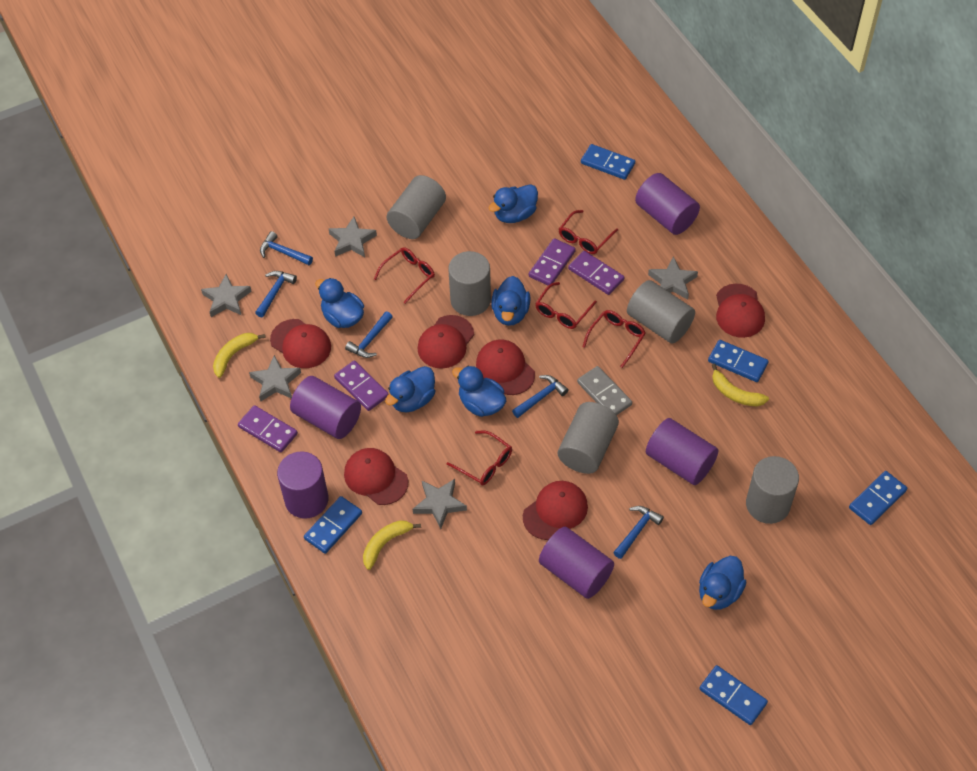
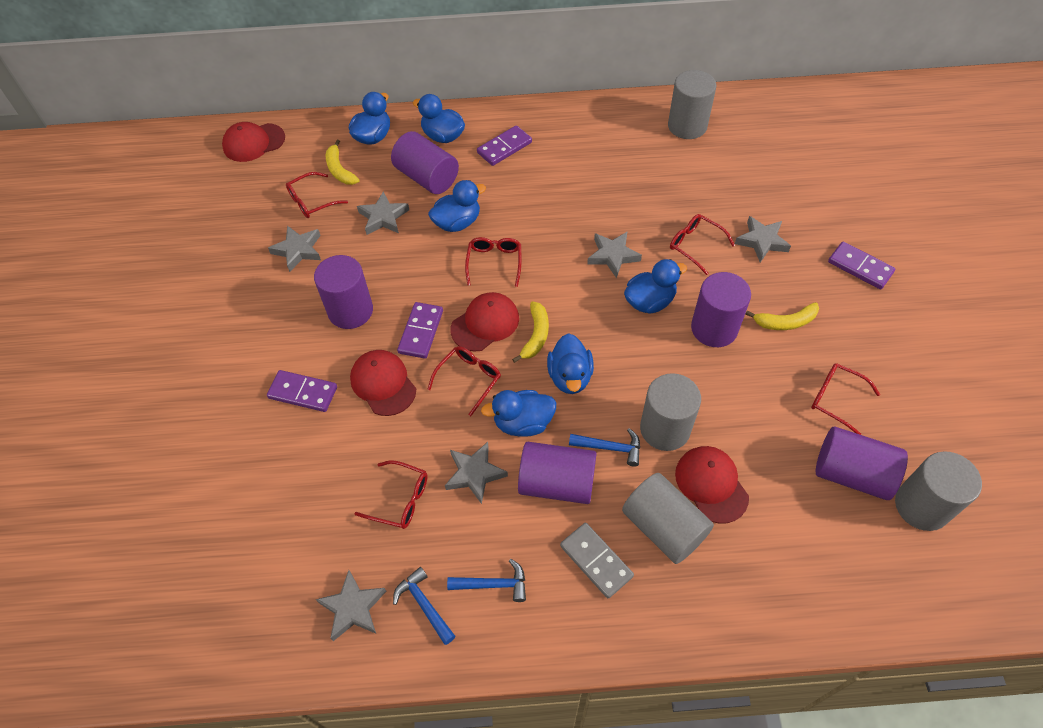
blue domino: 5 -> 0
blue hammer: 5 -> 3
grey cylinder: 5 -> 4
grey star: 5 -> 6
red cap: 6 -> 4
red glasses: 5 -> 6

